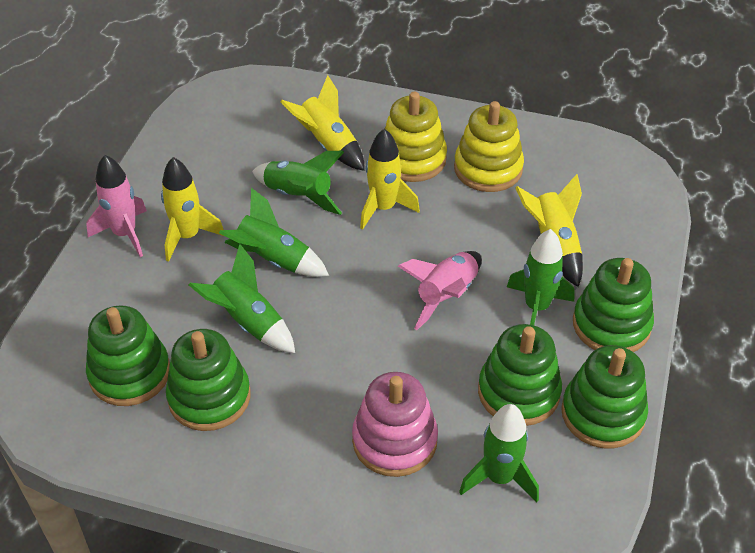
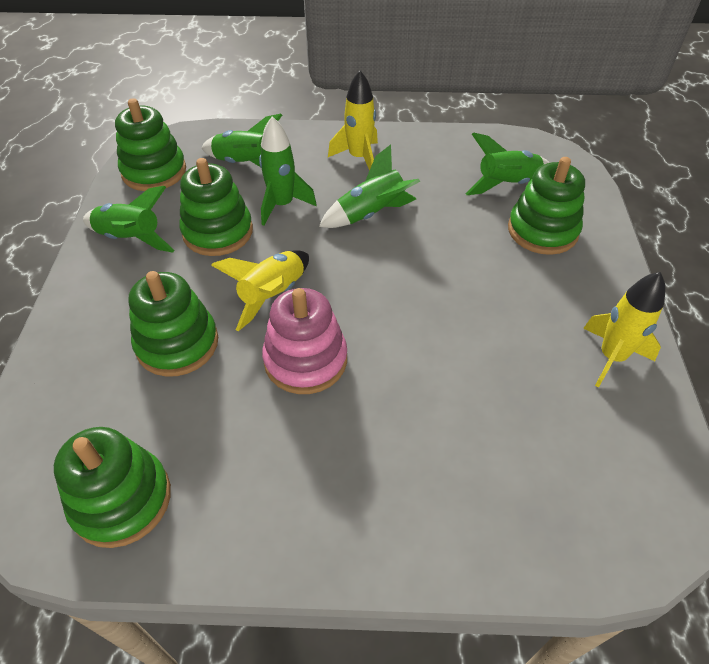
pink rocket: 2 -> 0
yellow rocket: 4 -> 3
yellow stacking toy: 2 -> 0

